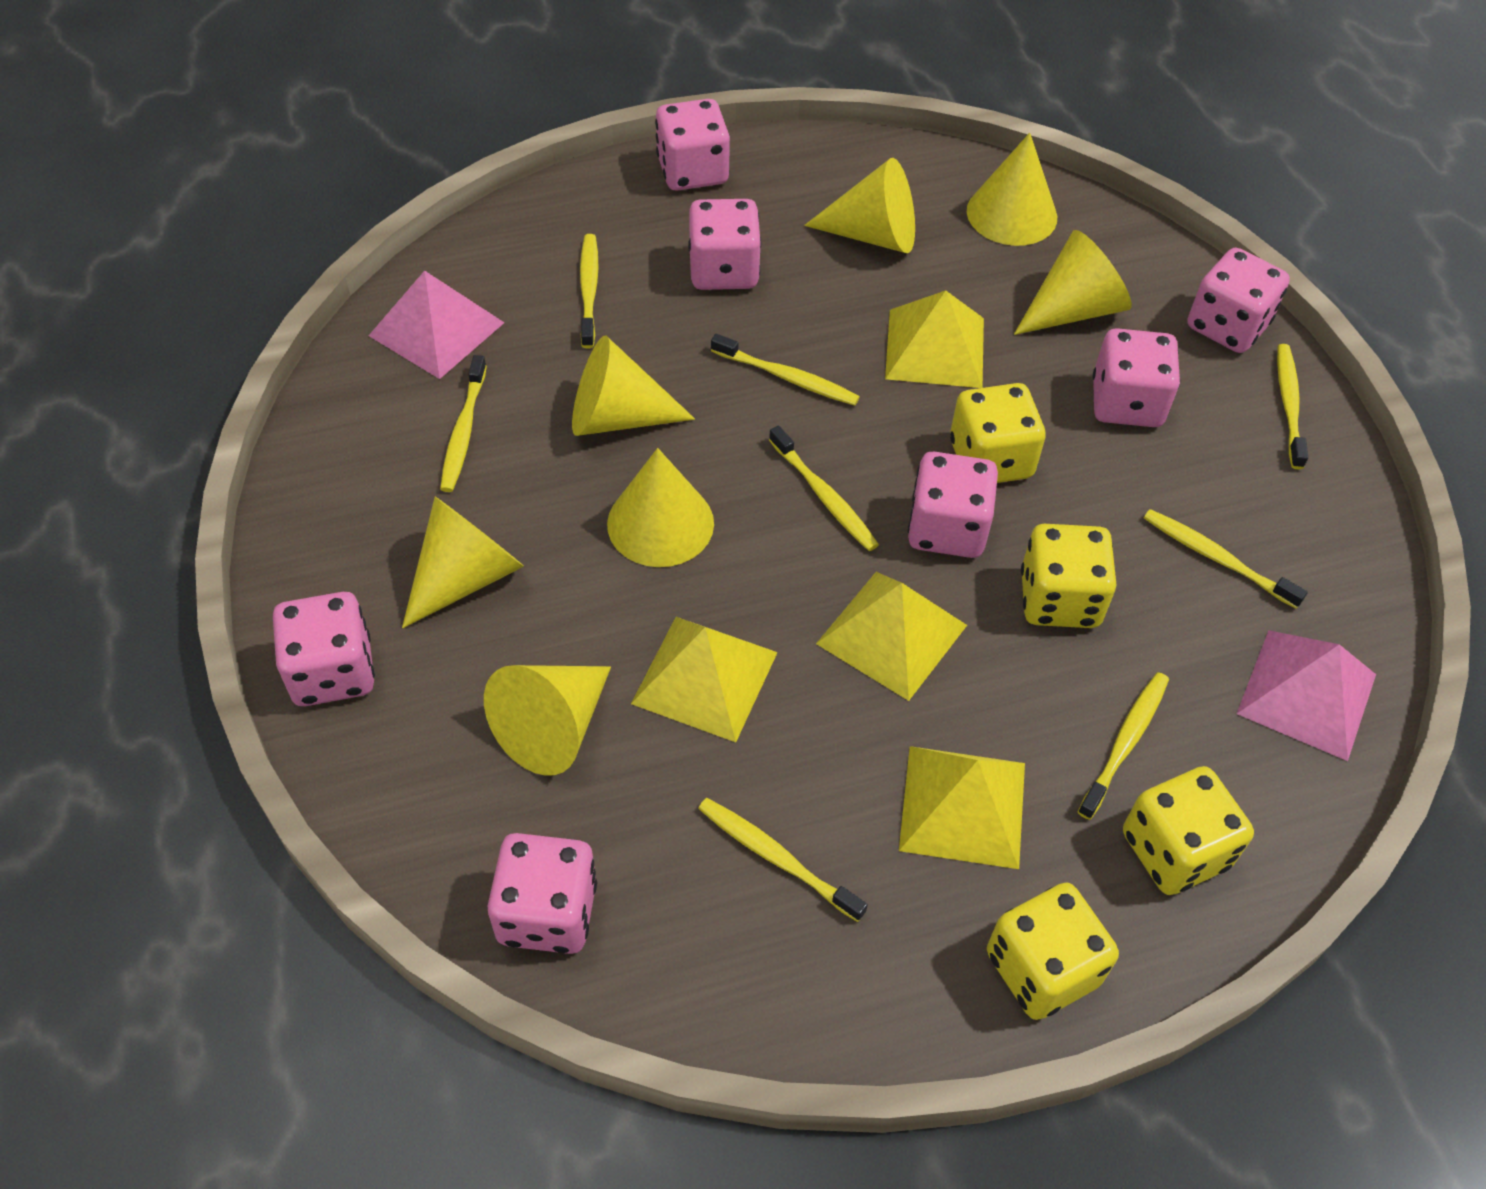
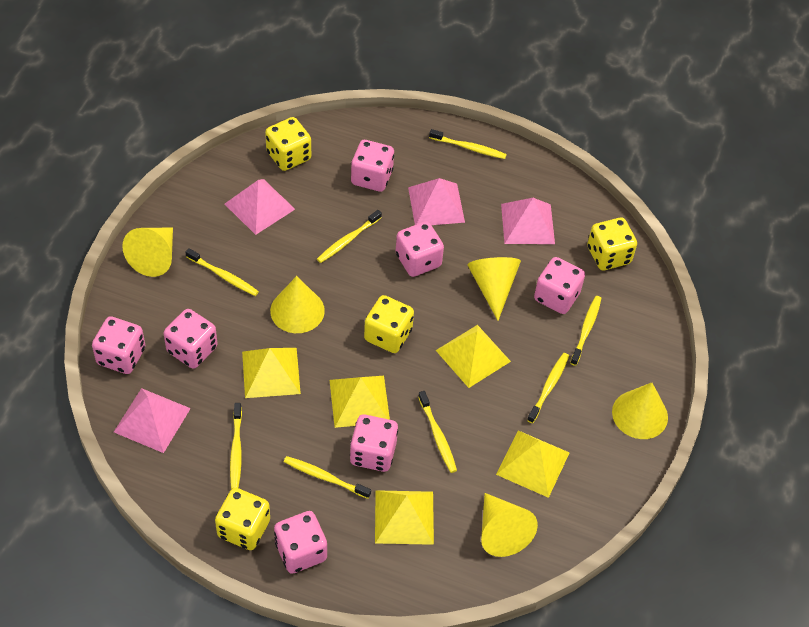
pink pyramid: 2 -> 4
yellow cone: 7 -> 5
yellow pyramid: 4 -> 5

